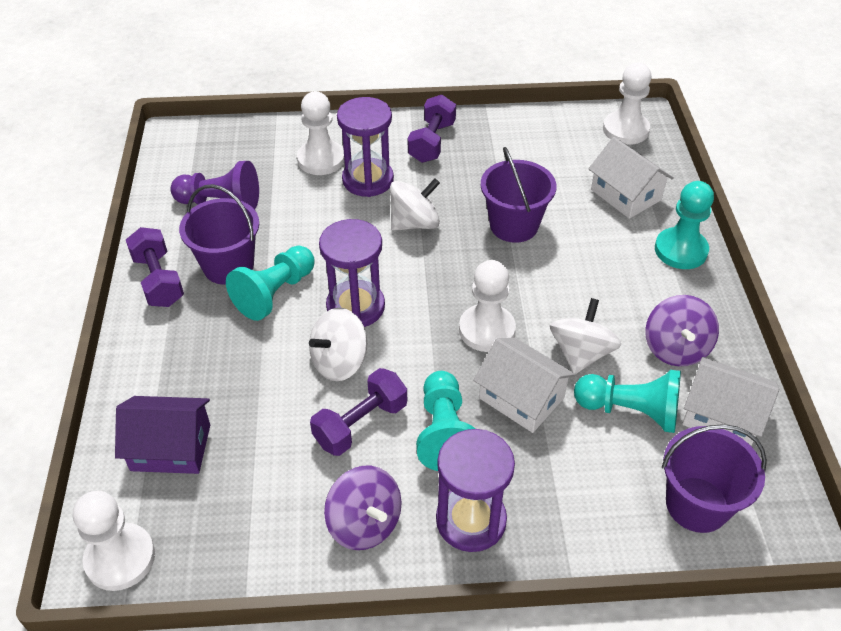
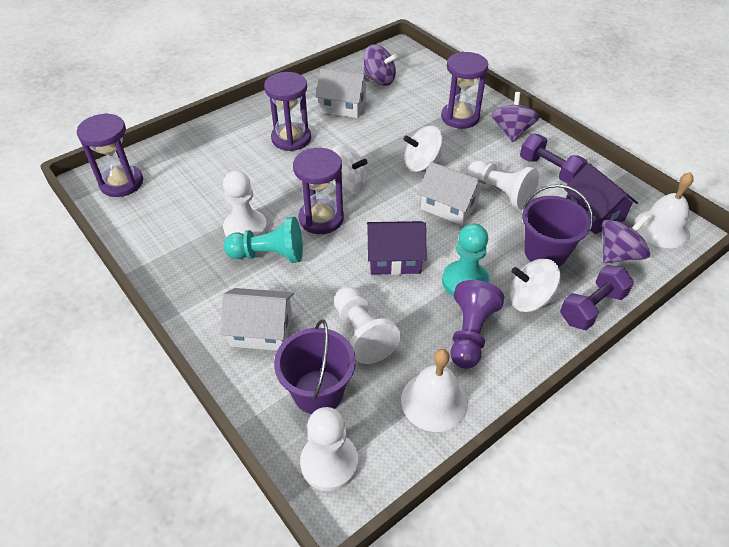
purple bucket: 3 -> 2
purple dumbbell: 3 -> 2
purple hourglass: 3 -> 4
purple house: 1 -> 2
purple spinning top: 2 -> 3
turquoise pawn: 4 -> 2
white bell: 0 -> 2

